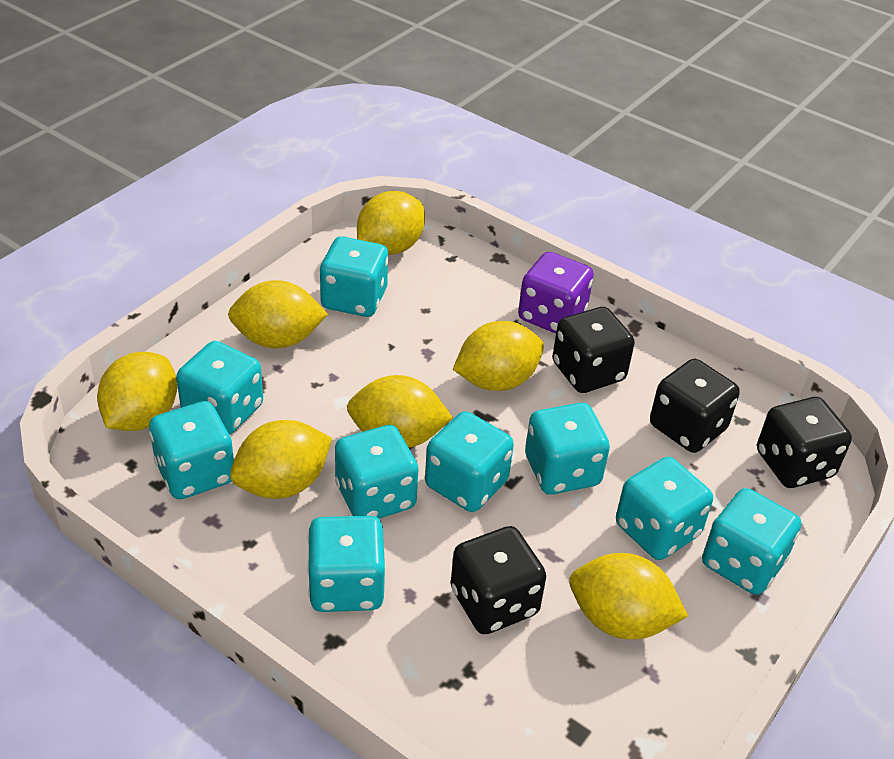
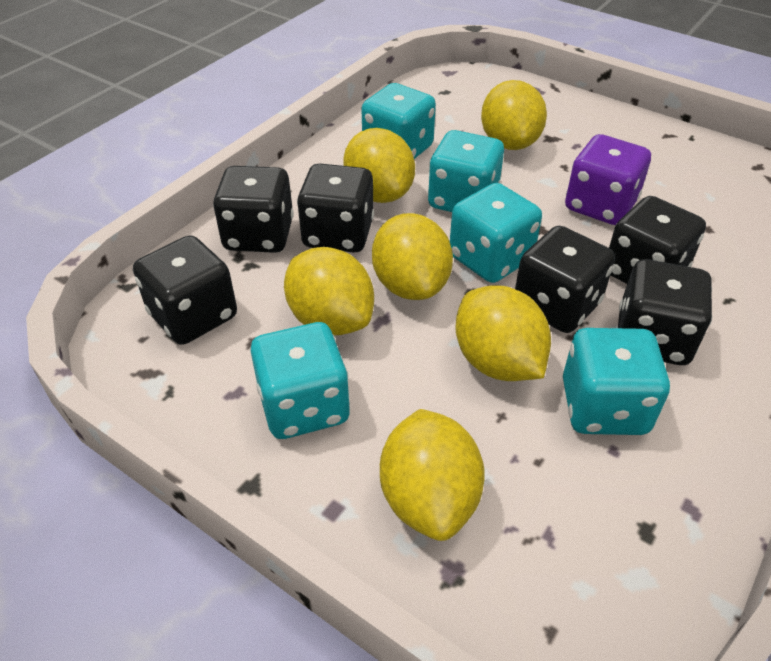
black dice: 4 -> 6
turquoise dice: 9 -> 5
yellow lemon: 7 -> 6

